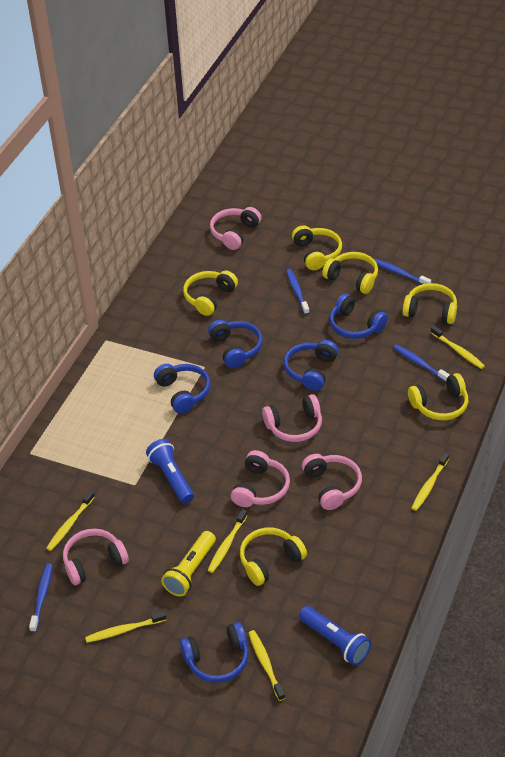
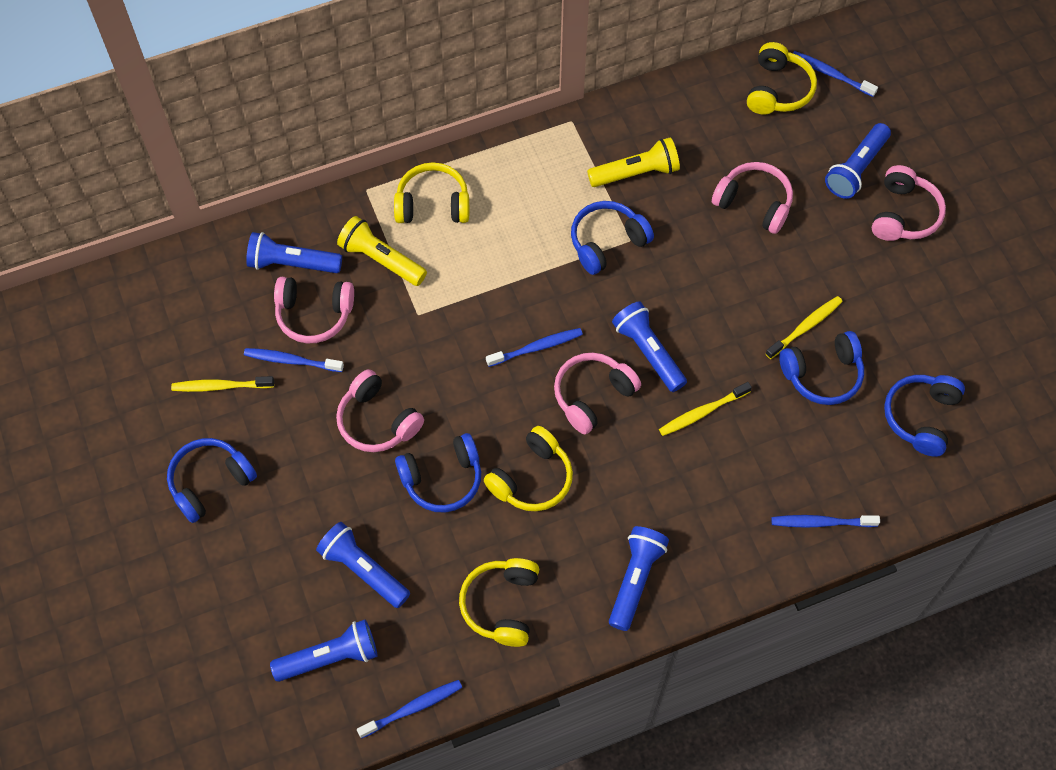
blue flashlight: 2 -> 6
blue toothbrush: 4 -> 5
yellow flashlight: 1 -> 2
yellow headphones: 6 -> 4
yellow toothbrush: 6 -> 3

